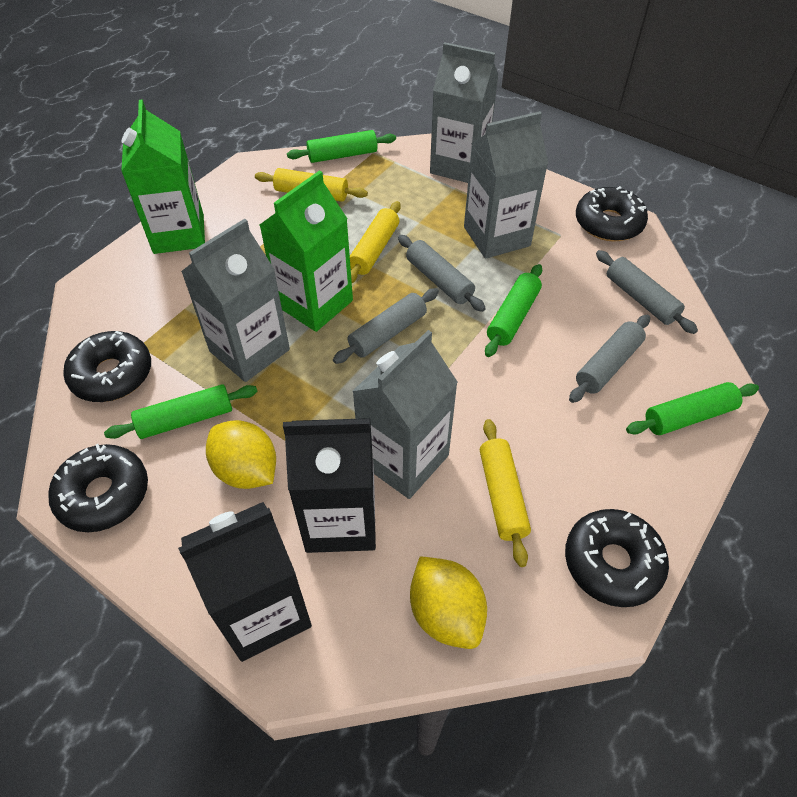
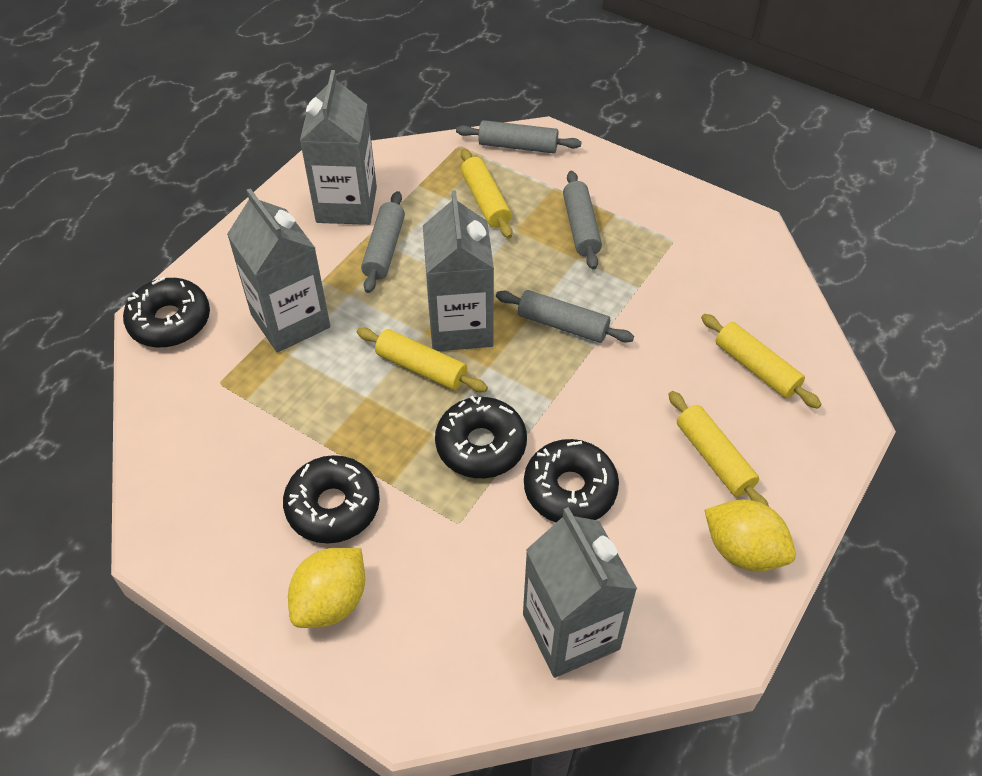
black carton: 2 -> 0
green carton: 2 -> 0
green rolling pin: 4 -> 0
yellow rolling pin: 3 -> 4

